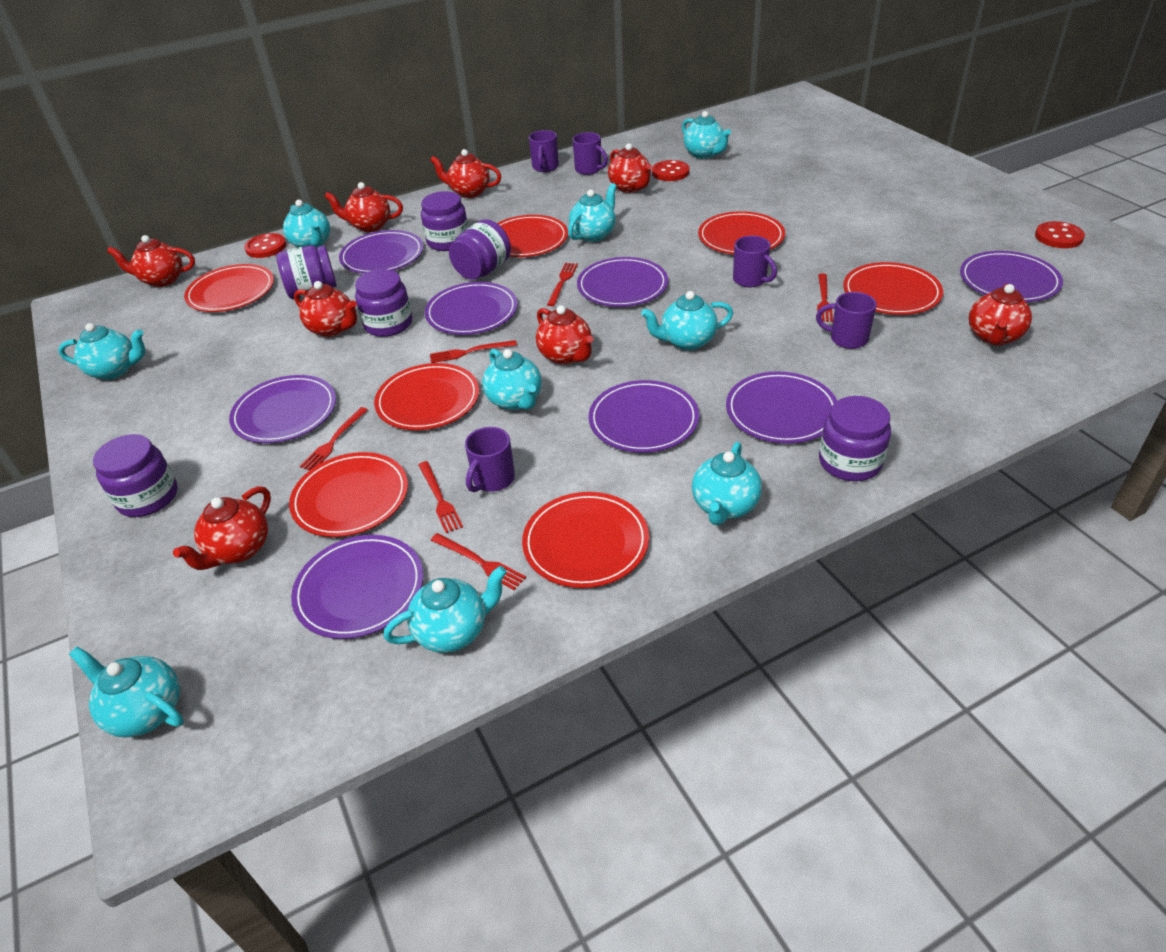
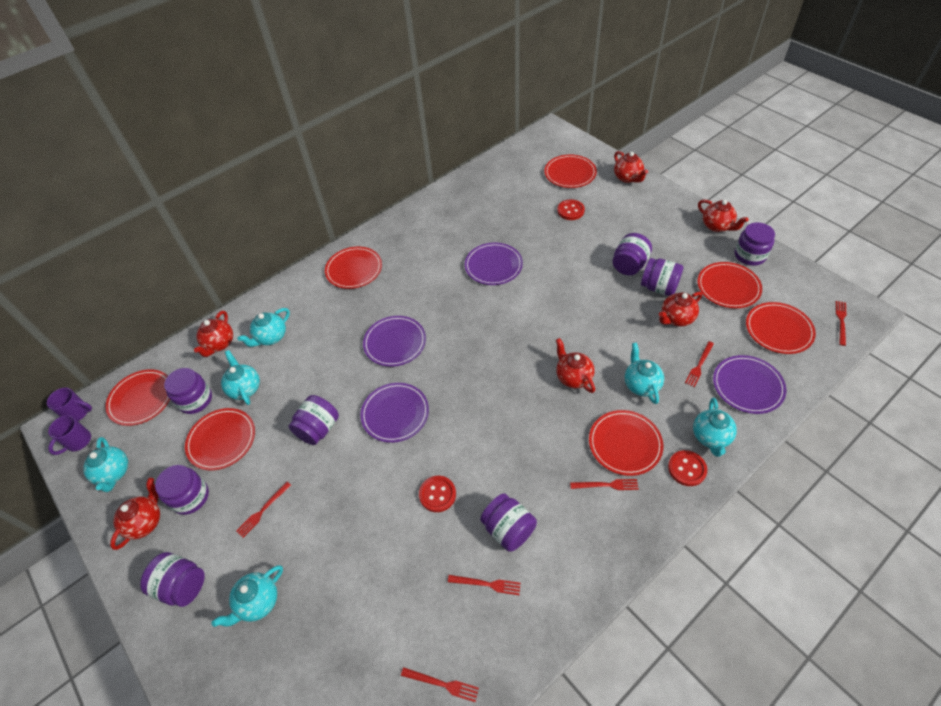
purple jar: 6 -> 8
purple mug: 5 -> 2
purple plate: 8 -> 4
red teapot: 8 -> 6
turquoise teapot: 9 -> 6

